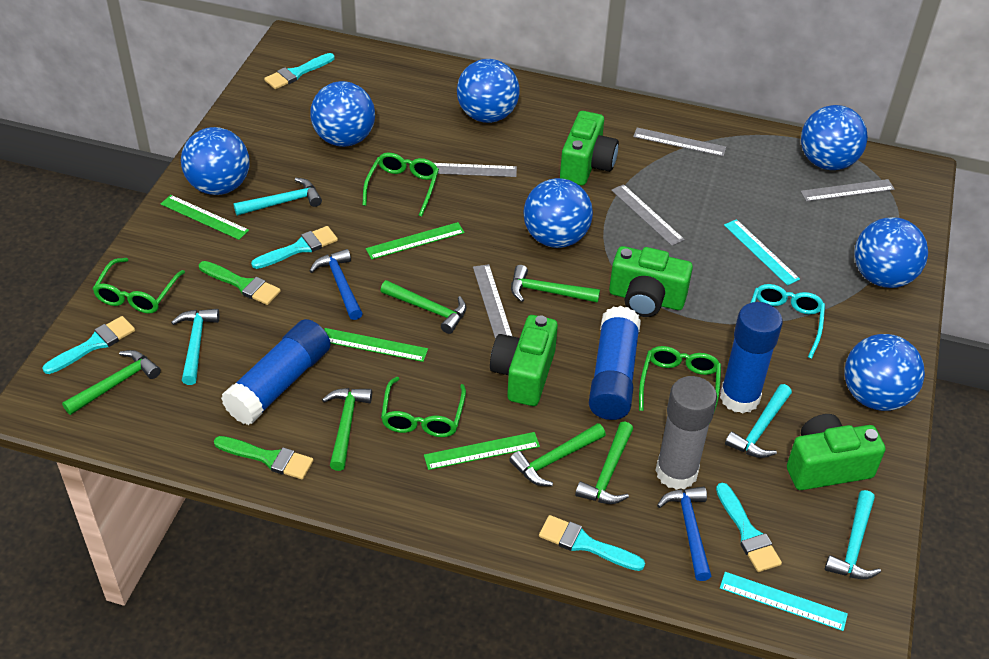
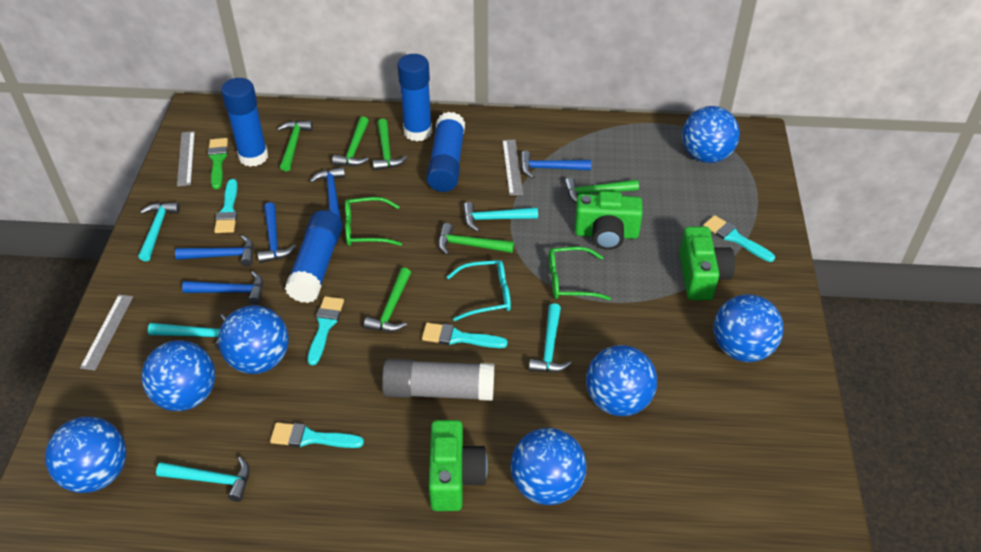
blue glue stick: 3 -> 4
blue hammer: 2 -> 5
green brush: 2 -> 1
green camera: 4 -> 3
green glasses: 4 -> 2
green ruler: 4 -> 0
grey ruler: 5 -> 3
turquoise hammer: 4 -> 5
turquoise ruler: 2 -> 0

